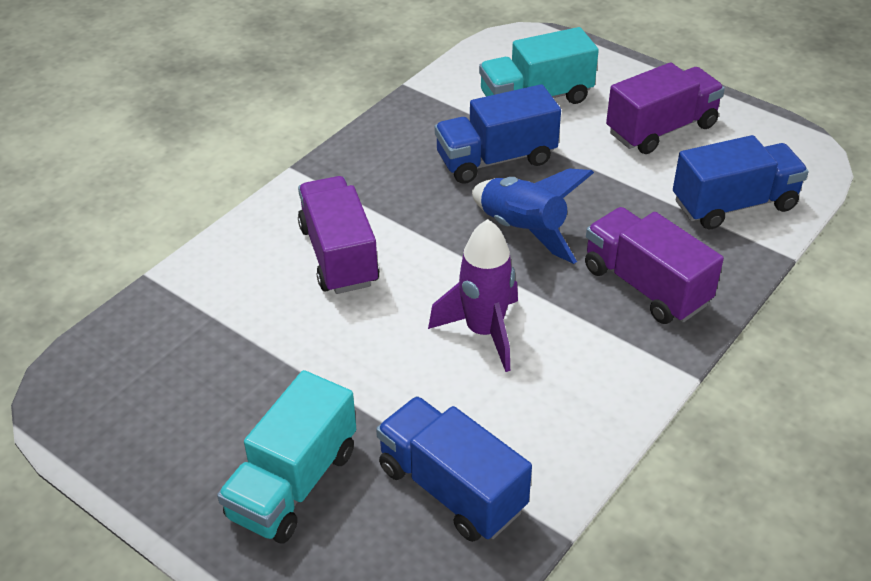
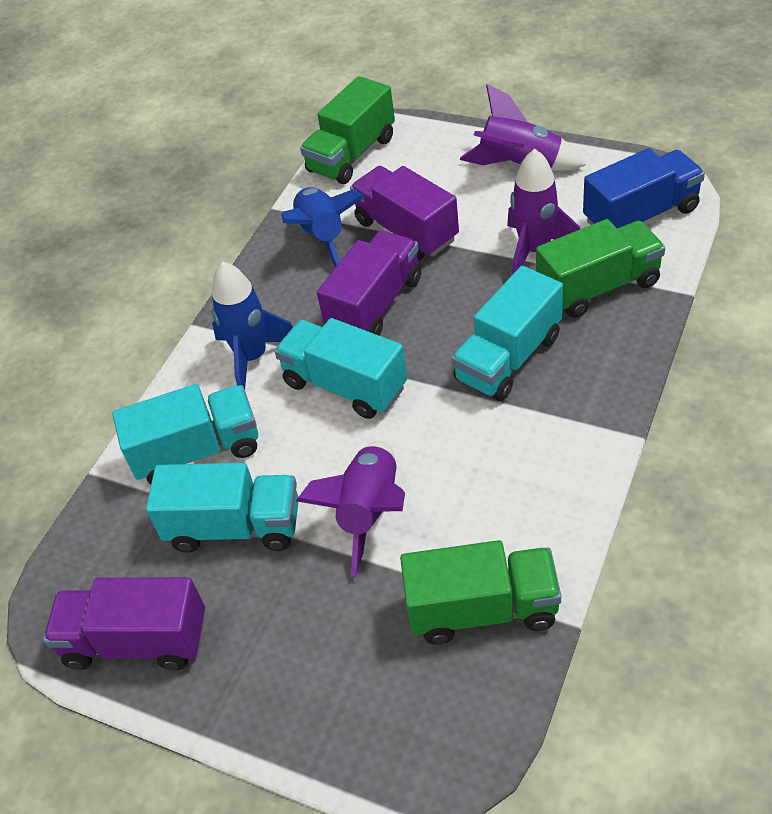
blue rocket: 1 -> 2
blue truck: 3 -> 1
green truck: 0 -> 3
purple rocket: 1 -> 3
turquoise truck: 2 -> 4

